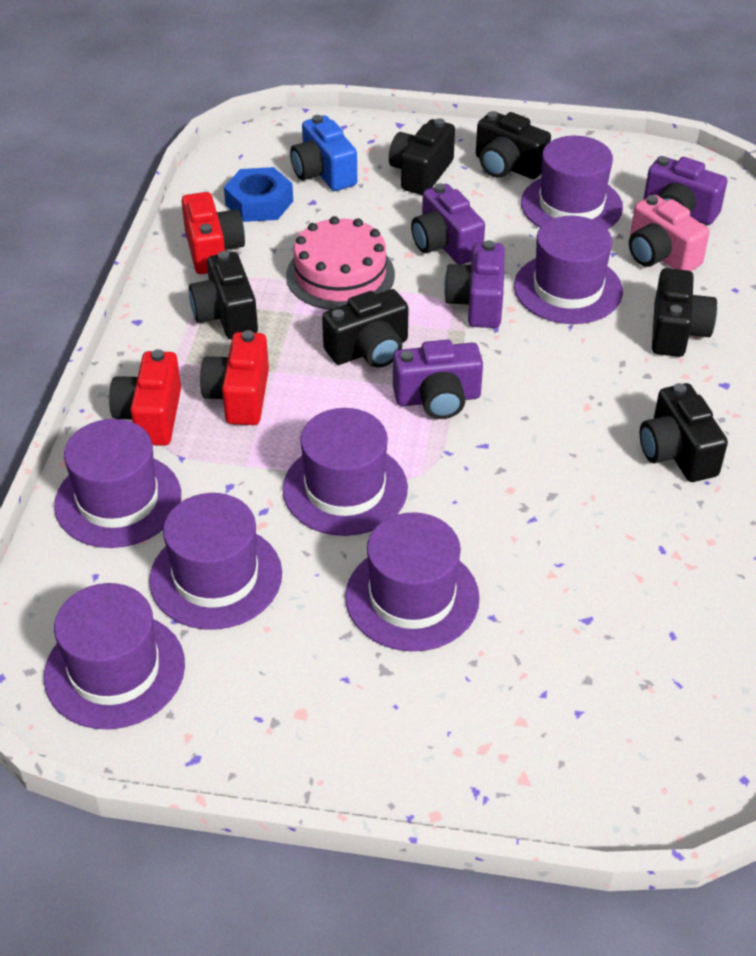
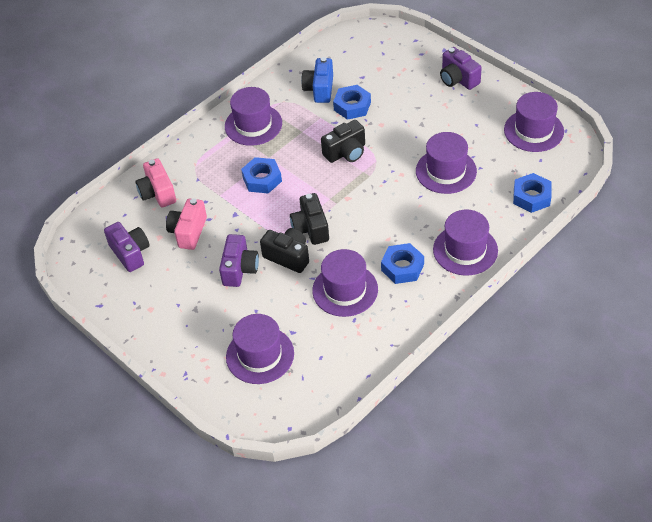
black camera: 6 -> 3
blue nut: 1 -> 4
pink cake: 1 -> 0
pink camera: 1 -> 2
purple camera: 4 -> 3
purple hat: 7 -> 6
red camera: 3 -> 0

